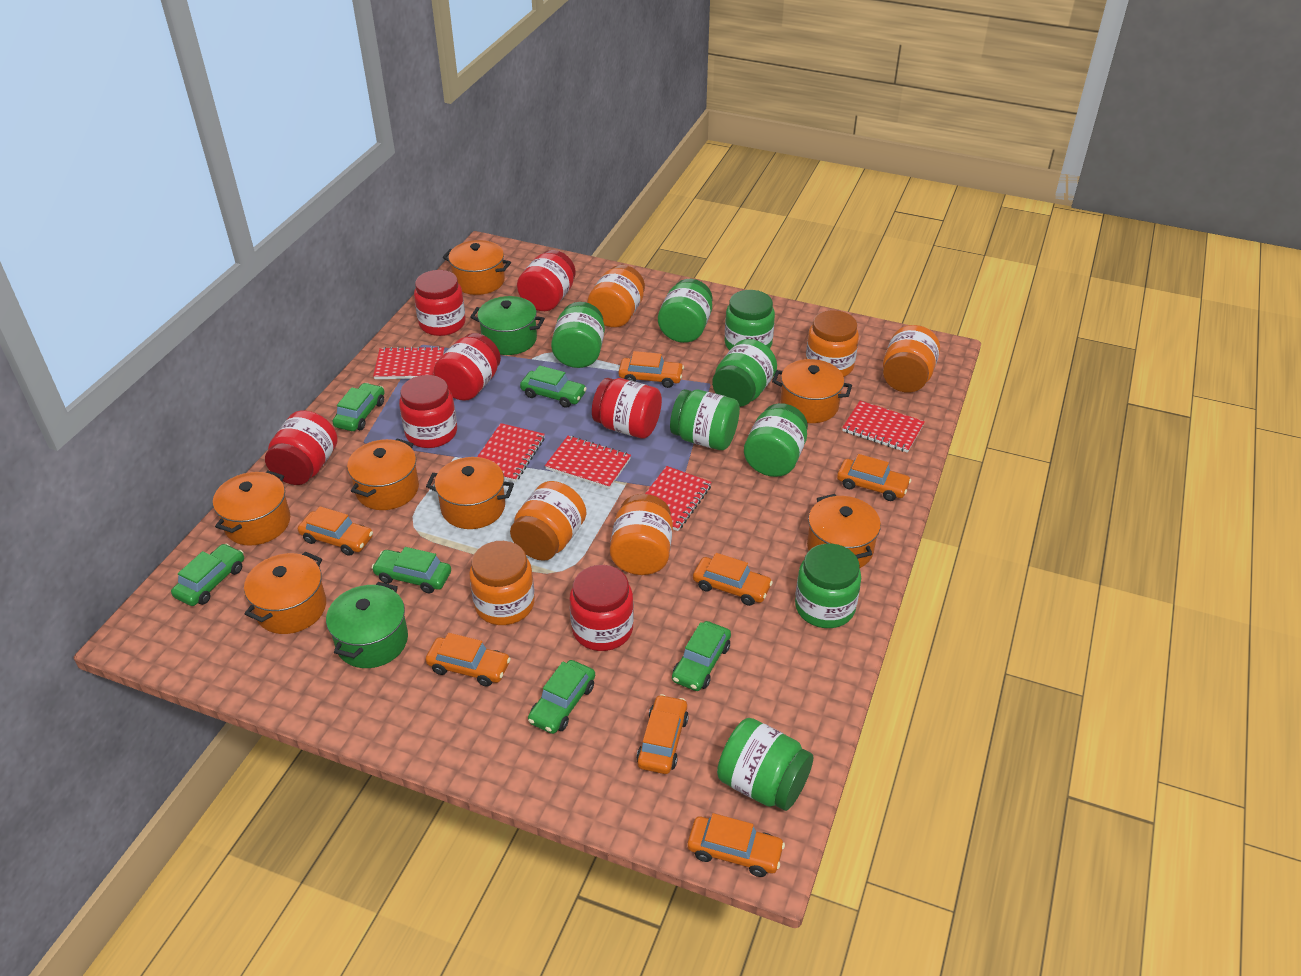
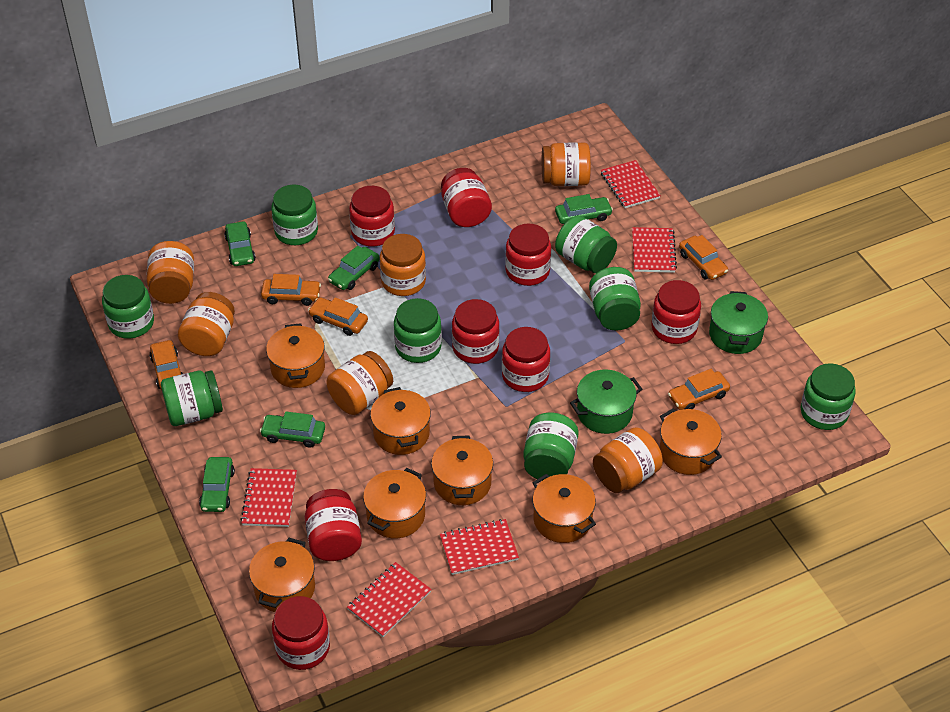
green car: 6 -> 5
orange car: 7 -> 5
red jar: 7 -> 8

